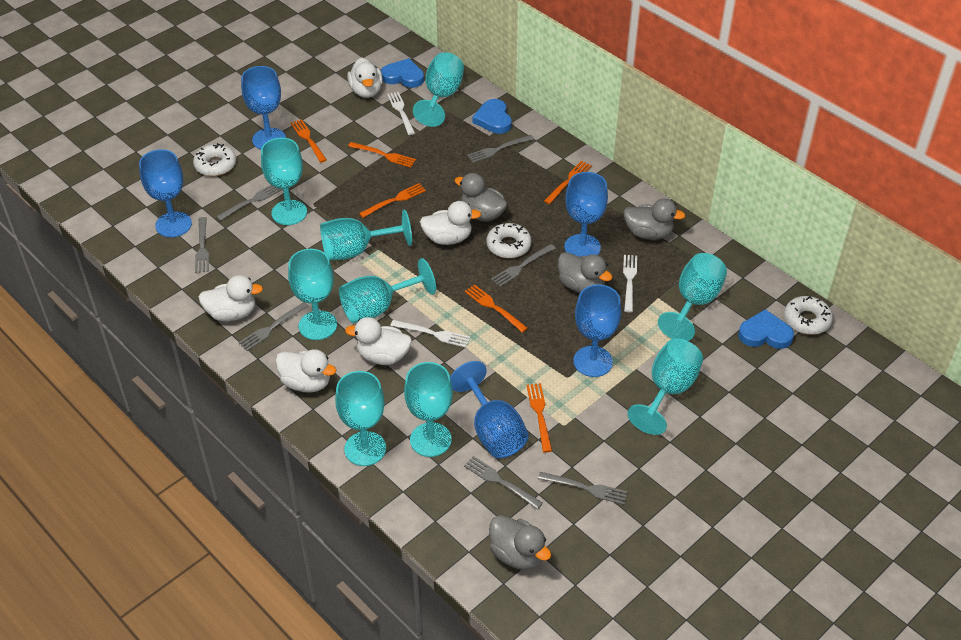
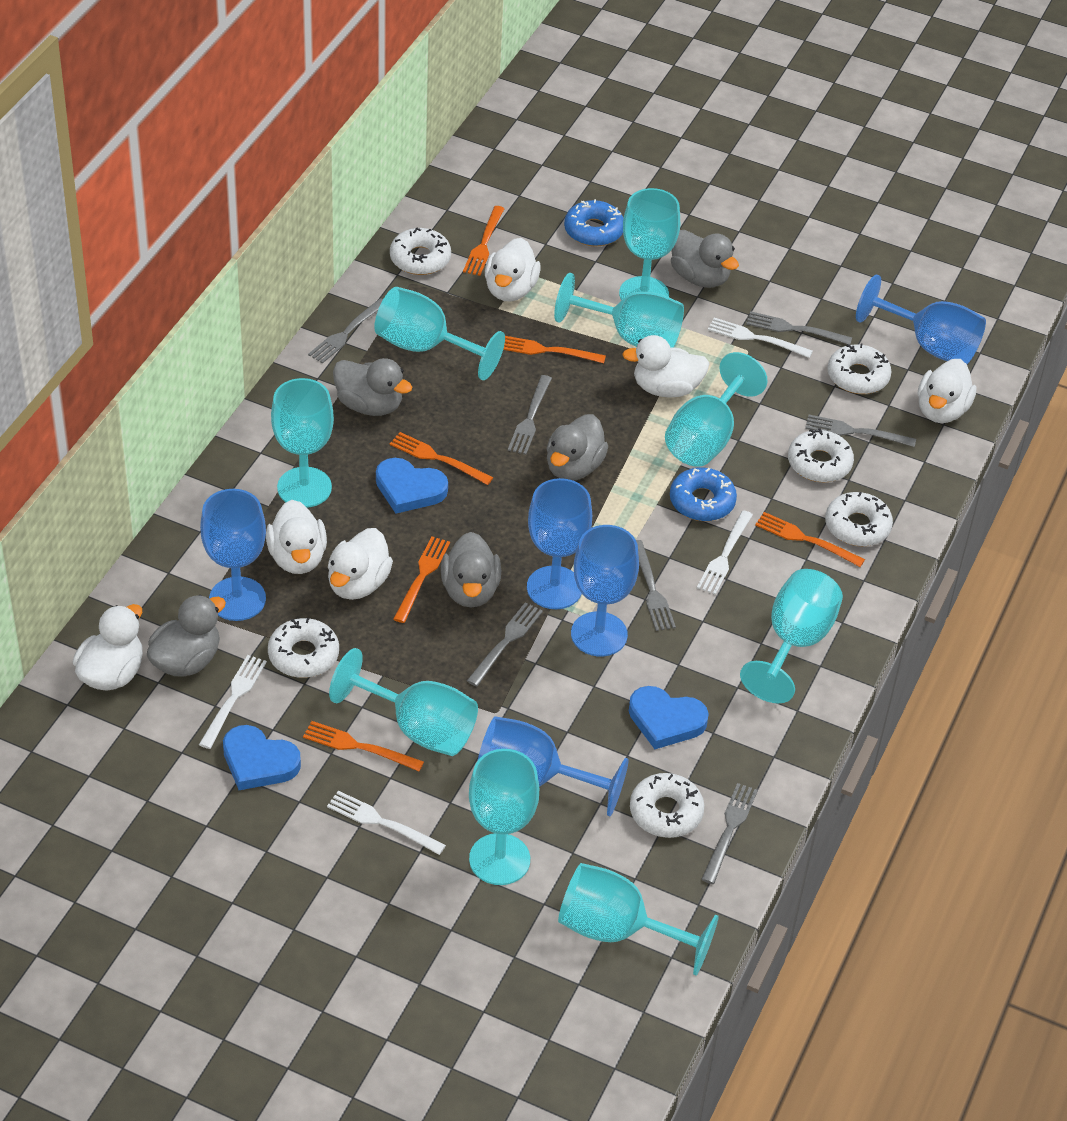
blue donut: 0 -> 2
grey duck: 4 -> 5
white donut: 3 -> 6
white duck: 5 -> 6
white fork: 3 -> 4

